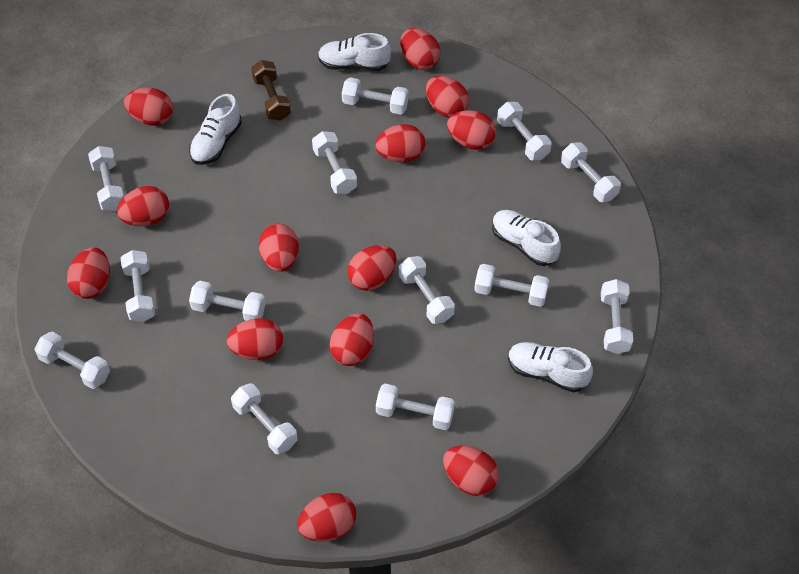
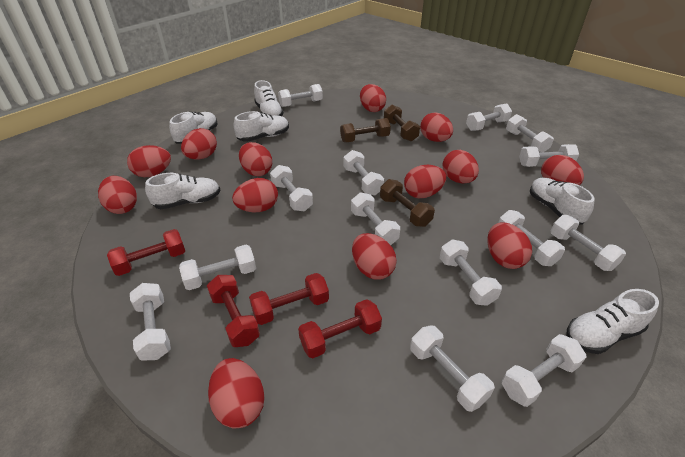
brown dumbbell: 1 -> 3
red dumbbell: 0 -> 4
white dumbbell: 13 -> 14
white shoe: 4 -> 6

